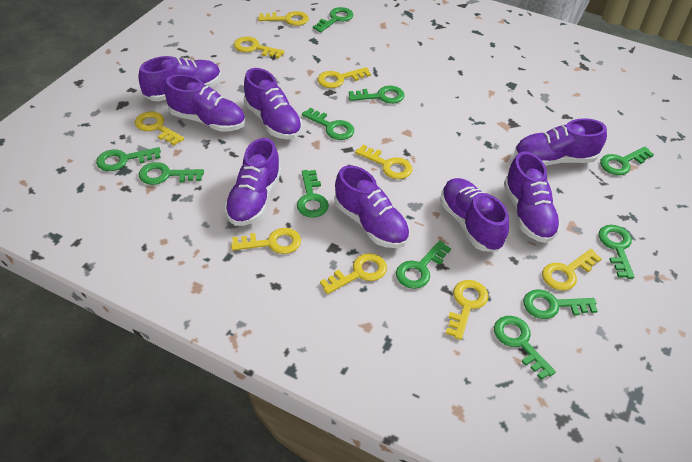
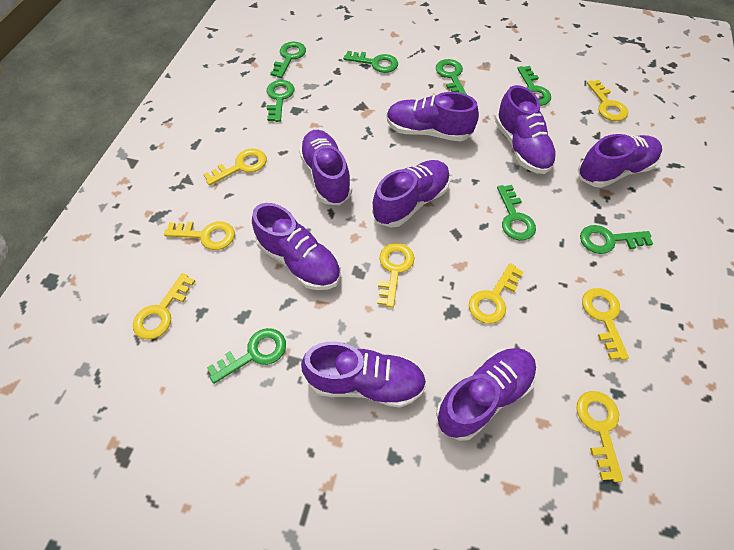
green key: 11 -> 8
yellow key: 9 -> 8

